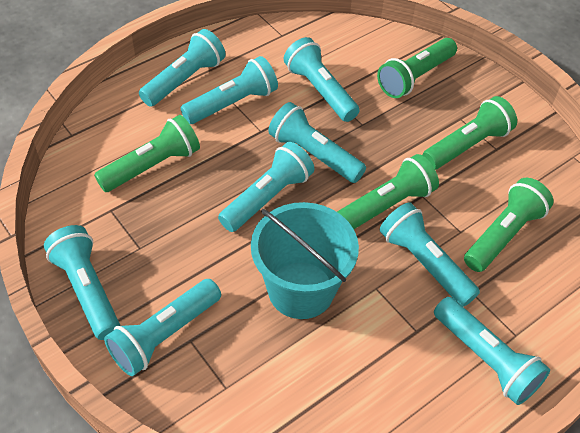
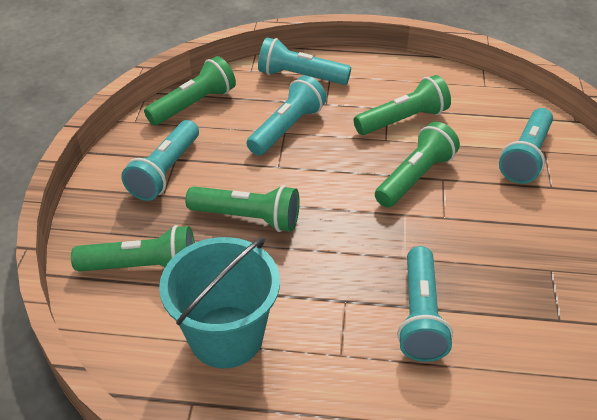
turquoise flashlight: 9 -> 5

